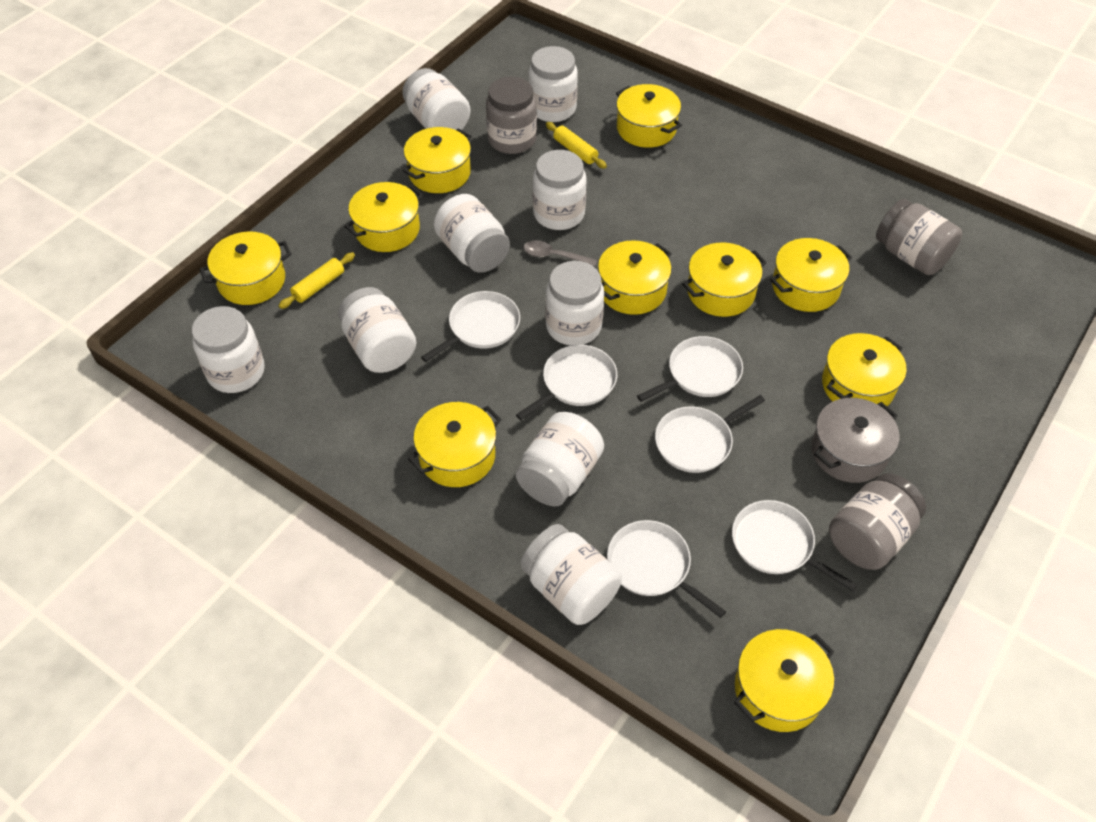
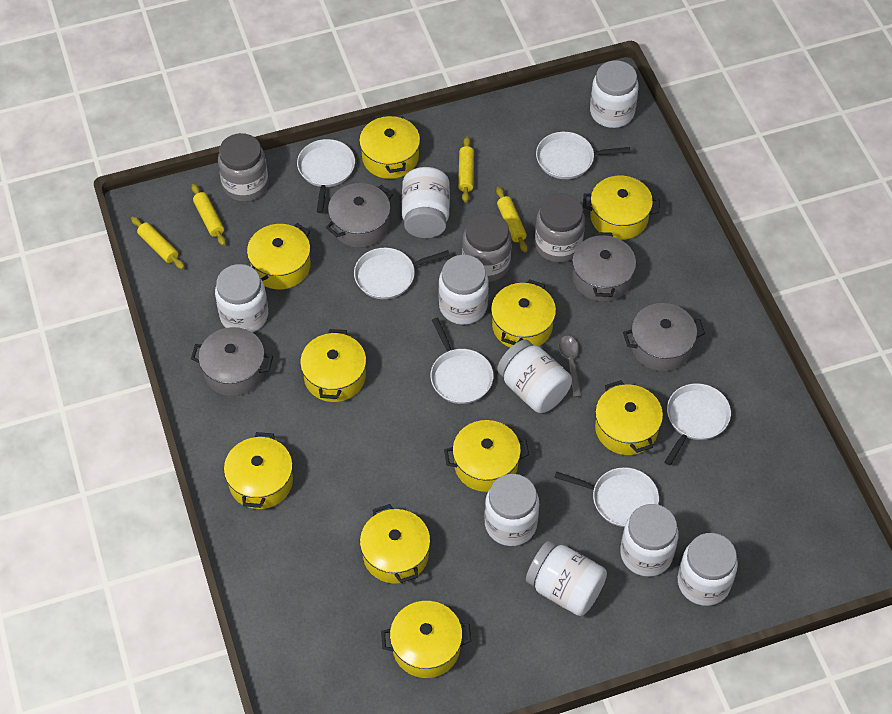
grey pot: 1 -> 4
yellow rolling pin: 2 -> 4

